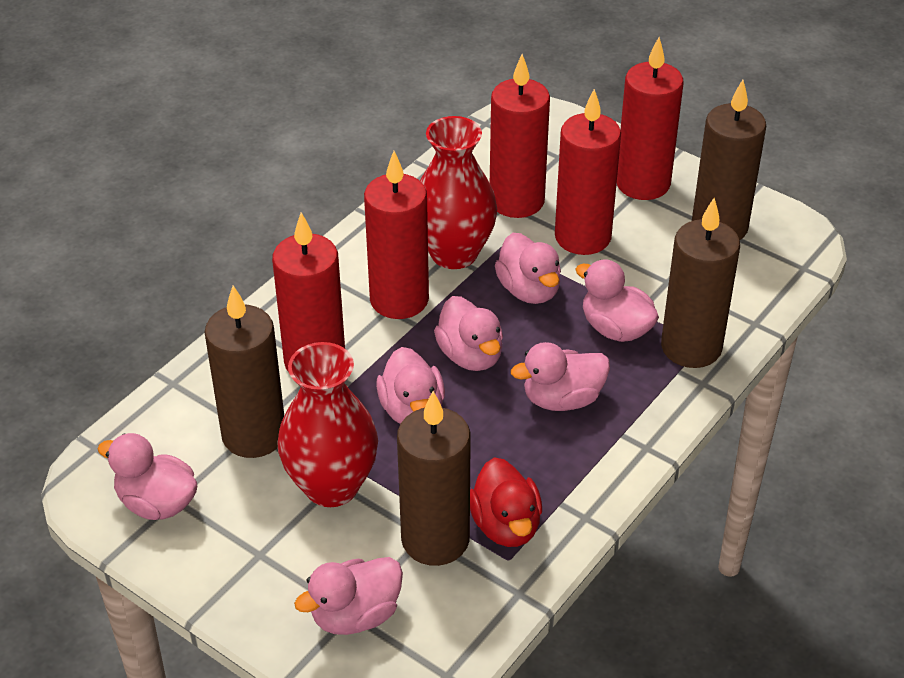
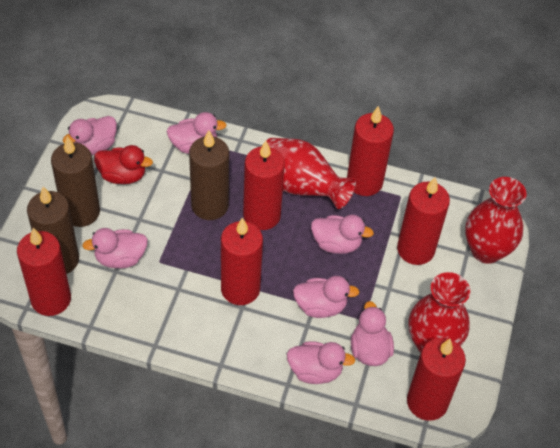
brown candle: 4 -> 3
red candle: 5 -> 6
red vase: 2 -> 3

